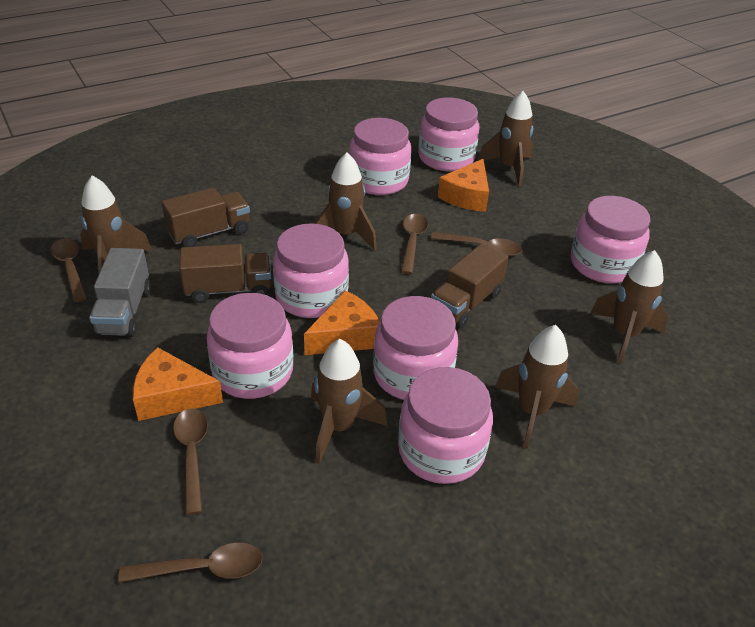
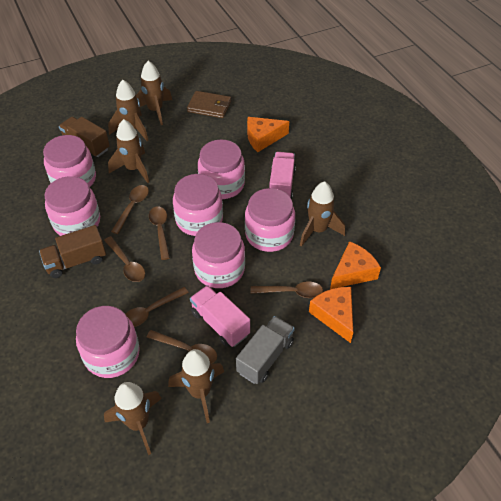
brown spoon: 5 -> 6
brown truck: 3 -> 2
brown wallet: 0 -> 1
pink truck: 0 -> 2

